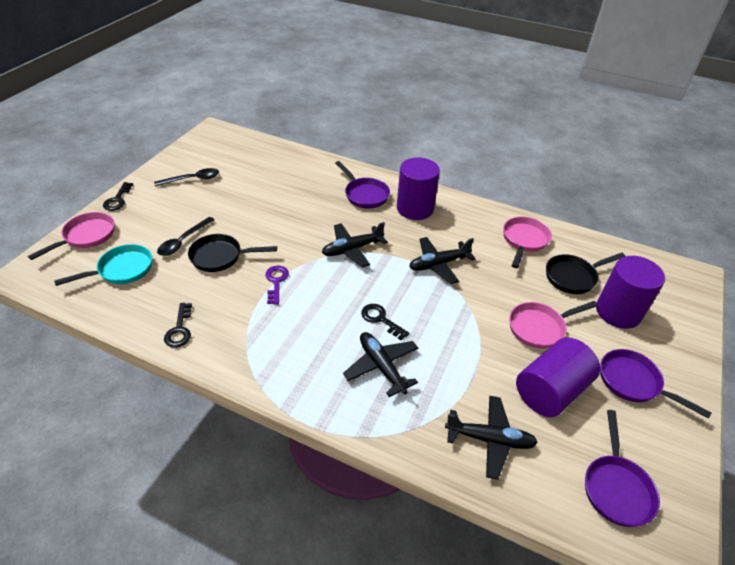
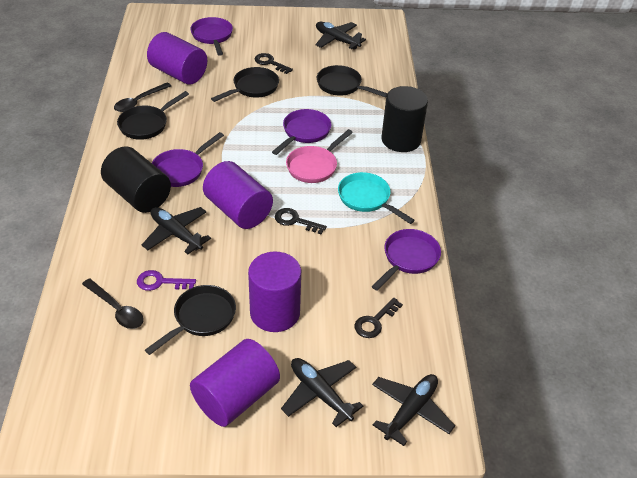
black cylinder: 0 -> 2
black pan: 2 -> 4
pink pan: 3 -> 1
purple cylinder: 3 -> 4
purple pan: 3 -> 4

